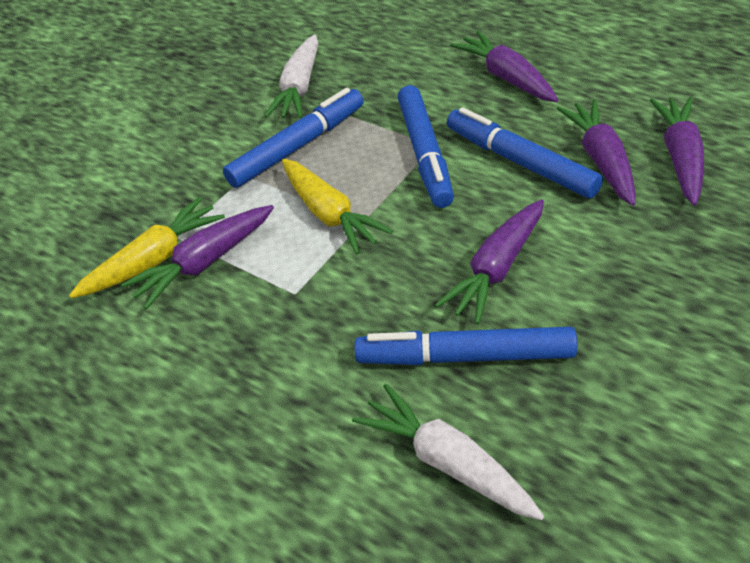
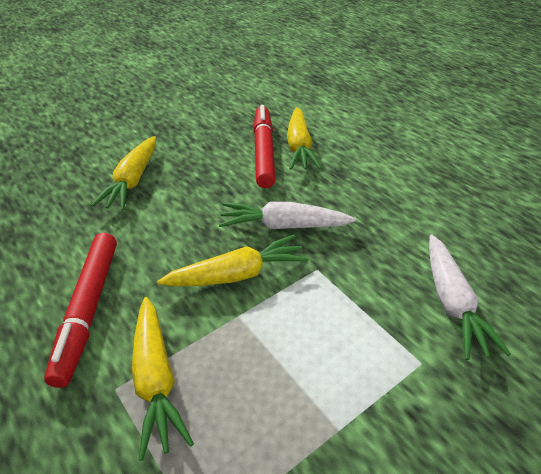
blue marker: 4 -> 0
purple carrot: 5 -> 0
red marker: 0 -> 2
yellow carrot: 2 -> 4

